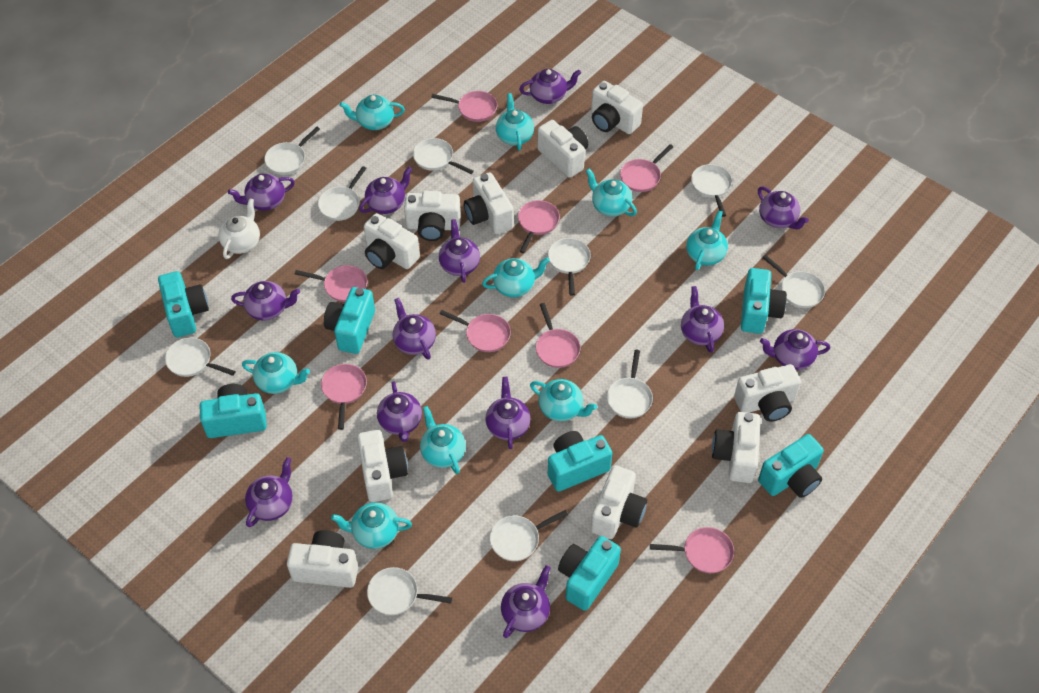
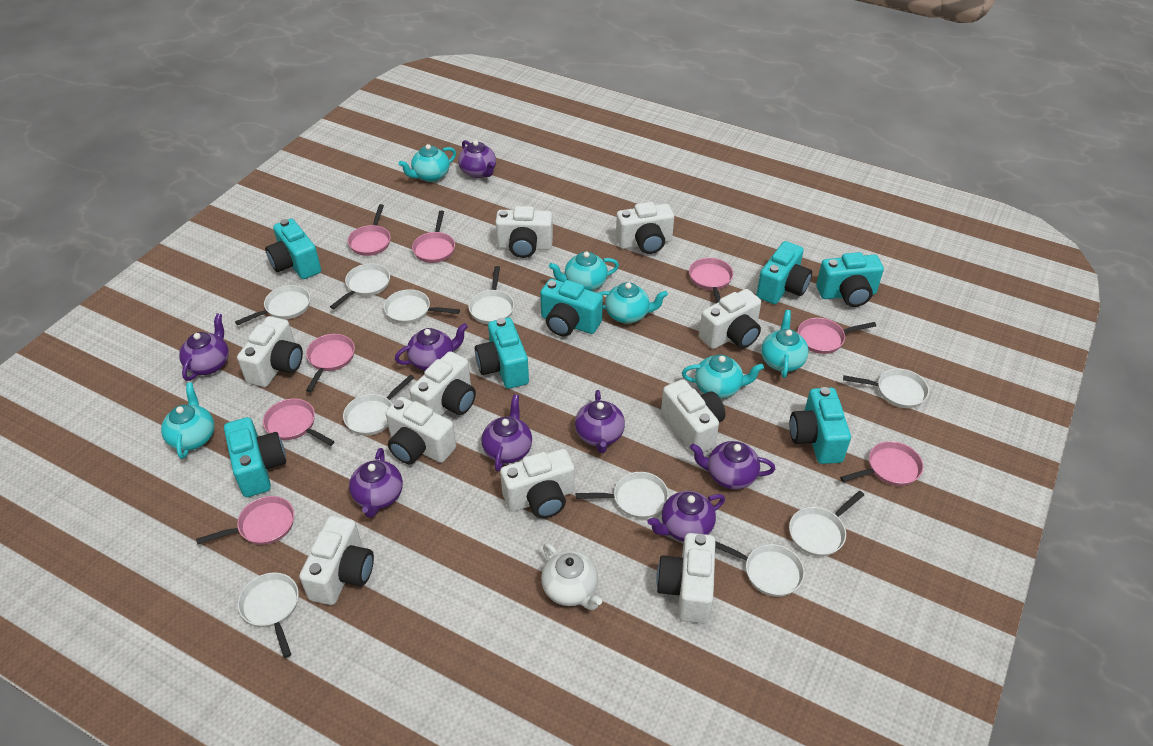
purple teapot: 13 -> 8
turquoise teapot: 9 -> 6

